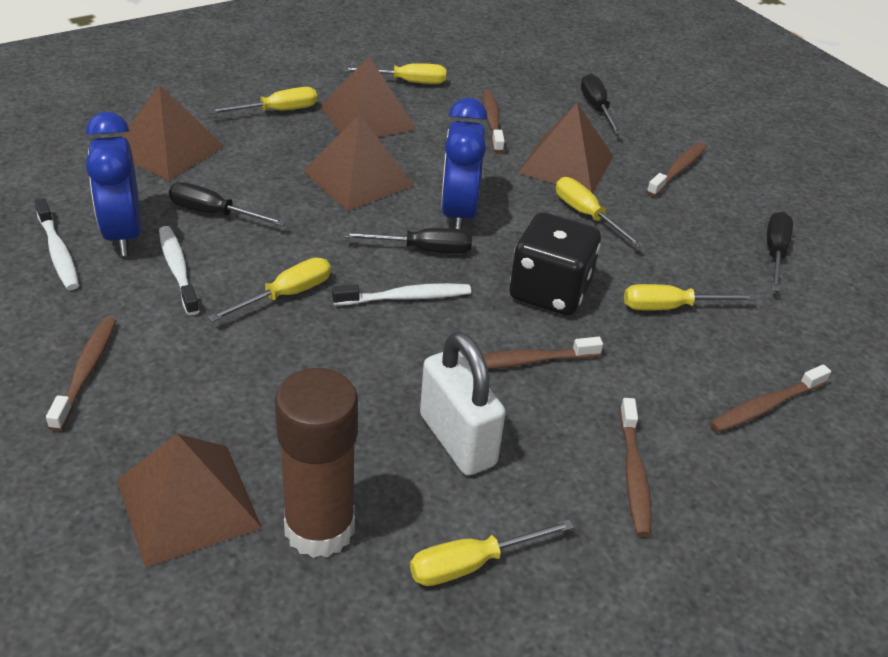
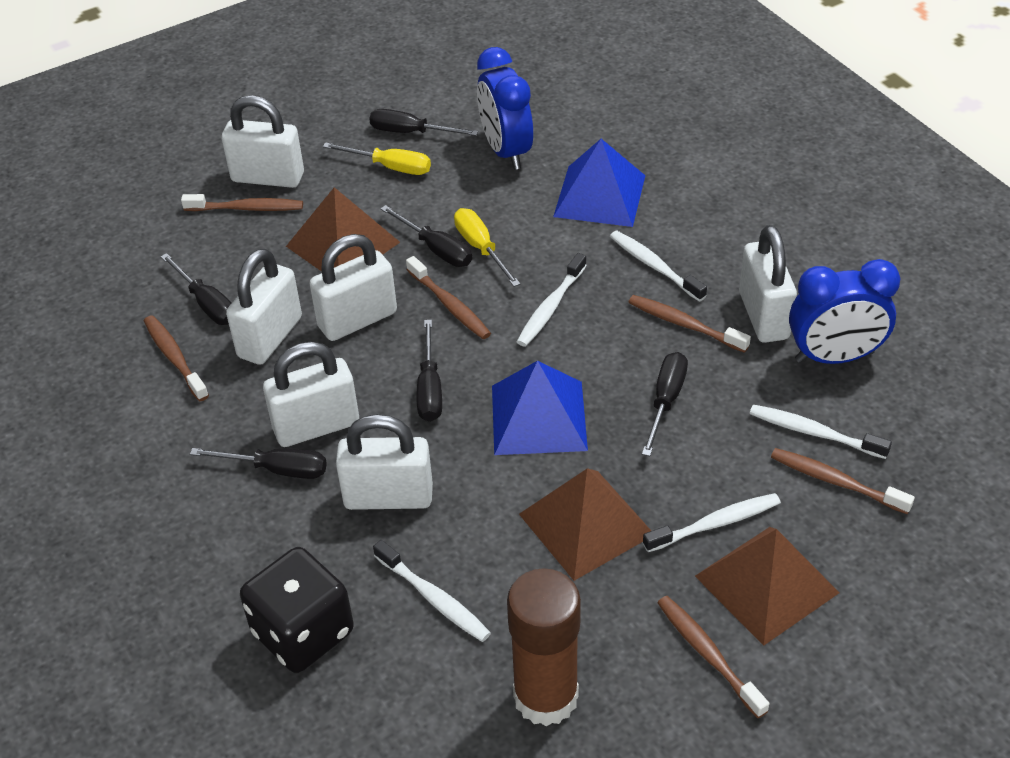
black screwdriver: 4 -> 6
blue pyramid: 0 -> 2
brown pyramid: 5 -> 3
white padlock: 1 -> 6
white toothbrush: 3 -> 5
yellow screwdriver: 6 -> 2

